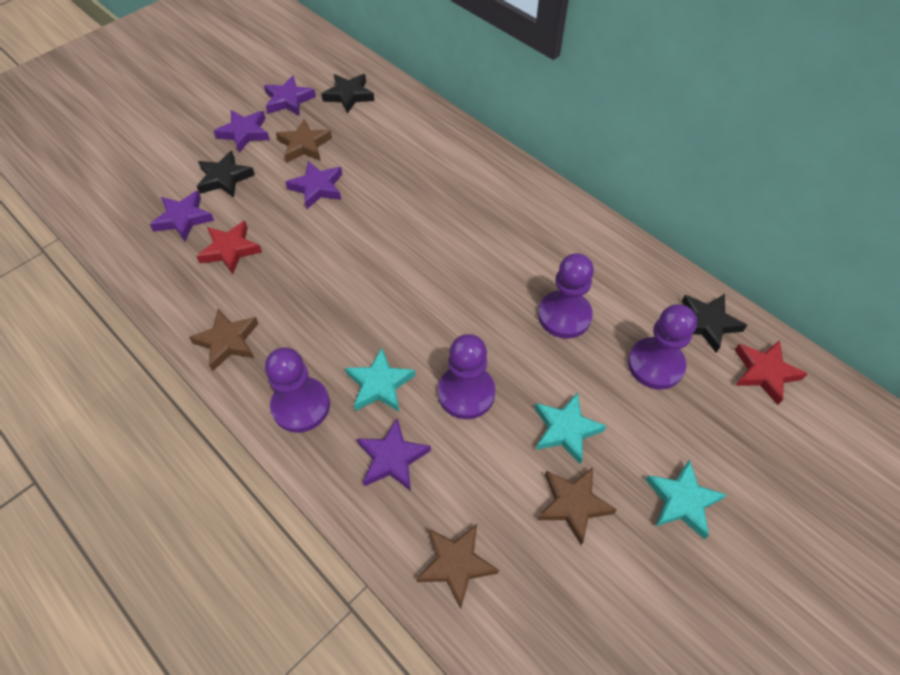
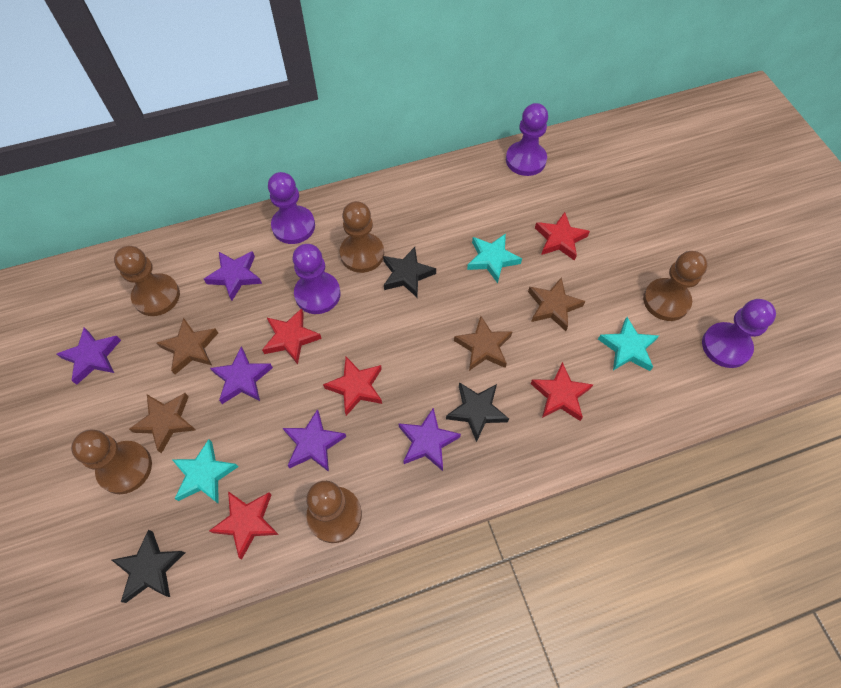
brown pawn: 0 -> 5
red star: 2 -> 5

